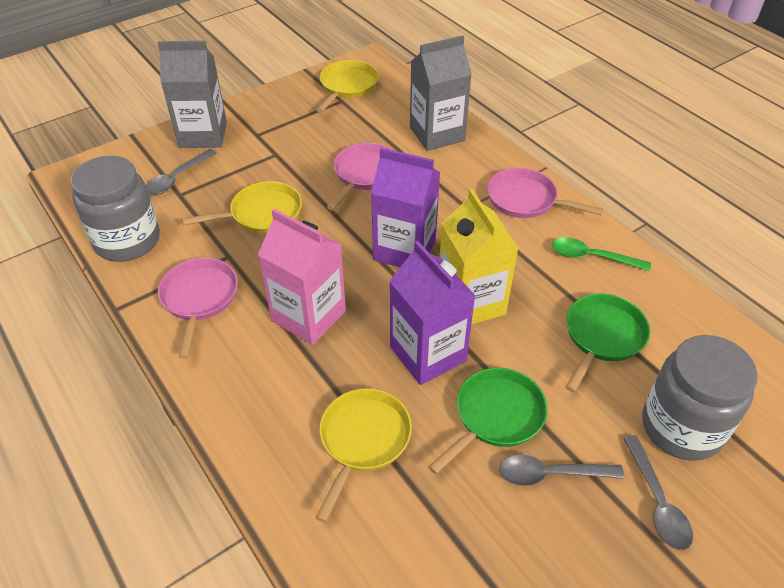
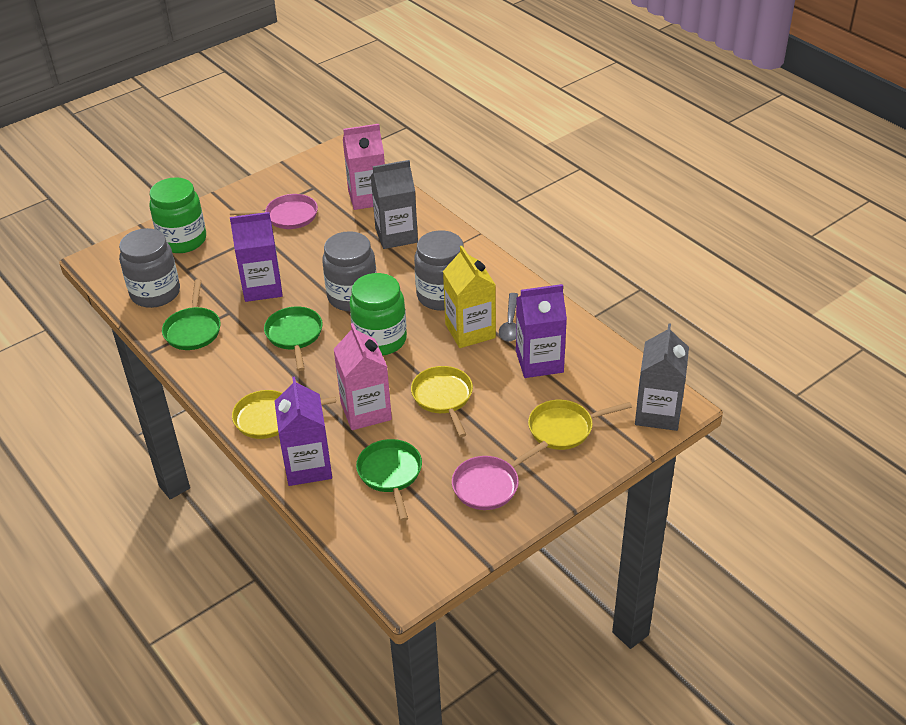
green jar: 0 -> 2
green pan: 2 -> 3
green spoon: 1 -> 0
grey jar: 2 -> 3
grey spoon: 3 -> 1
pink carton: 1 -> 2
pink pan: 3 -> 2
purple carton: 2 -> 3

